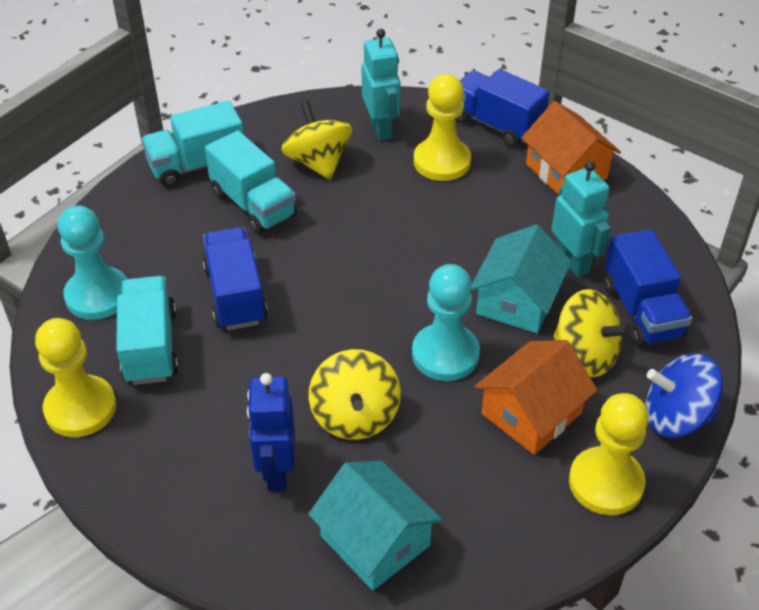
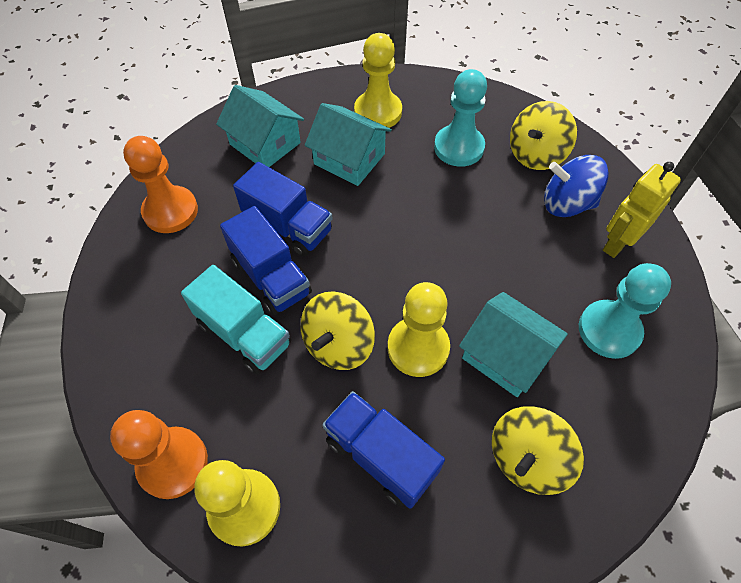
blue robot: 1 -> 0
orange house: 2 -> 0
orange pawn: 0 -> 2
turquoise house: 2 -> 3
turquoise robot: 2 -> 0
turquoise truck: 3 -> 1
yellow robot: 0 -> 1

